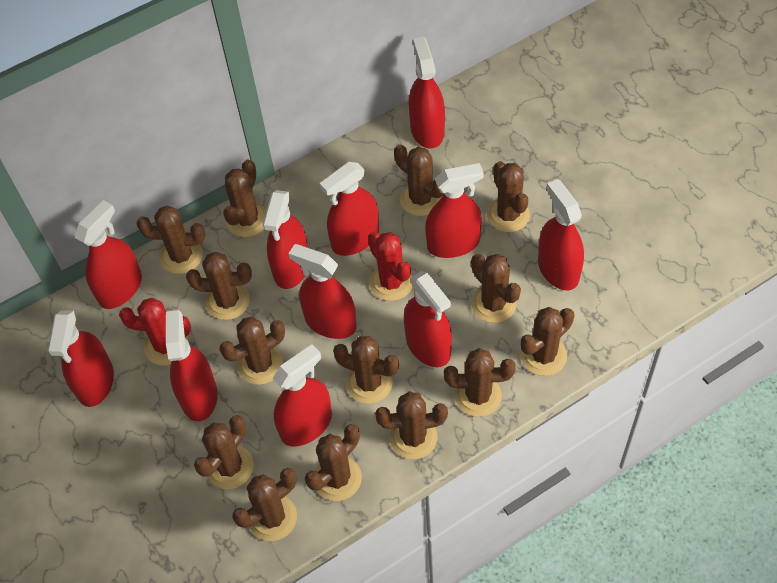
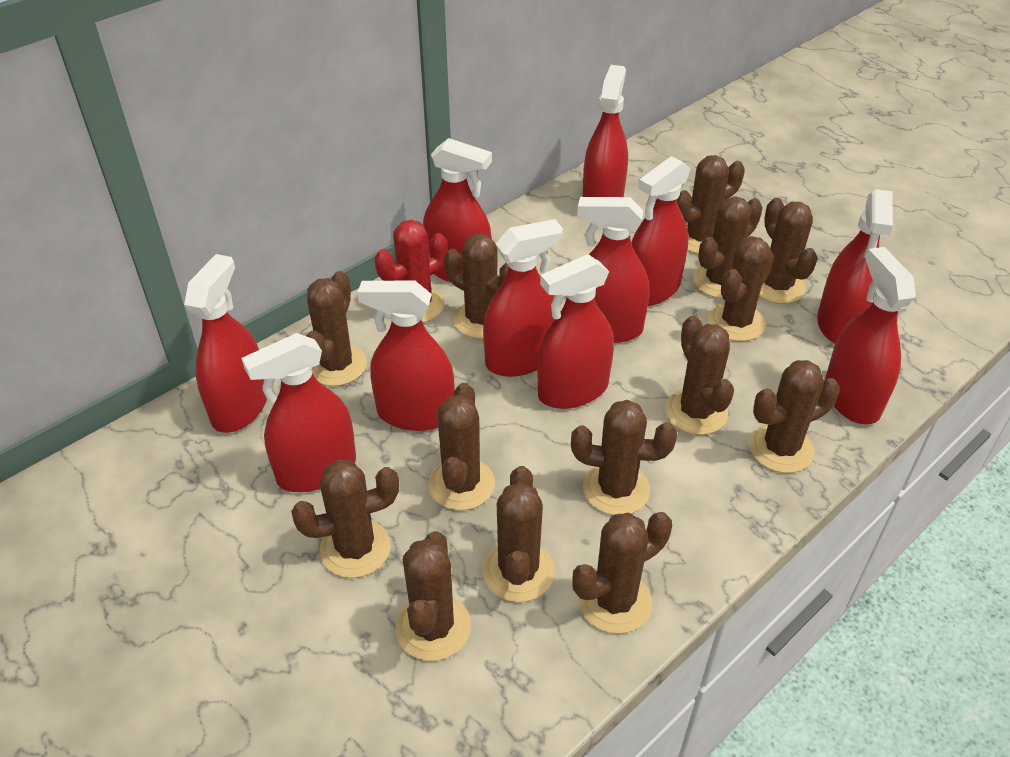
red cactus: 2 -> 1

